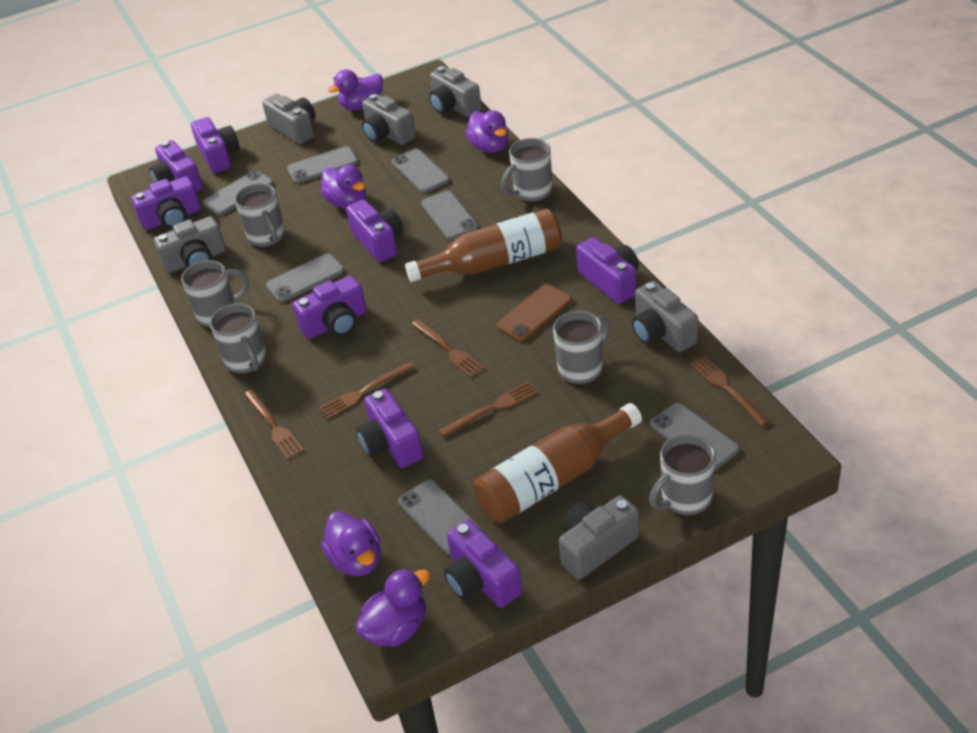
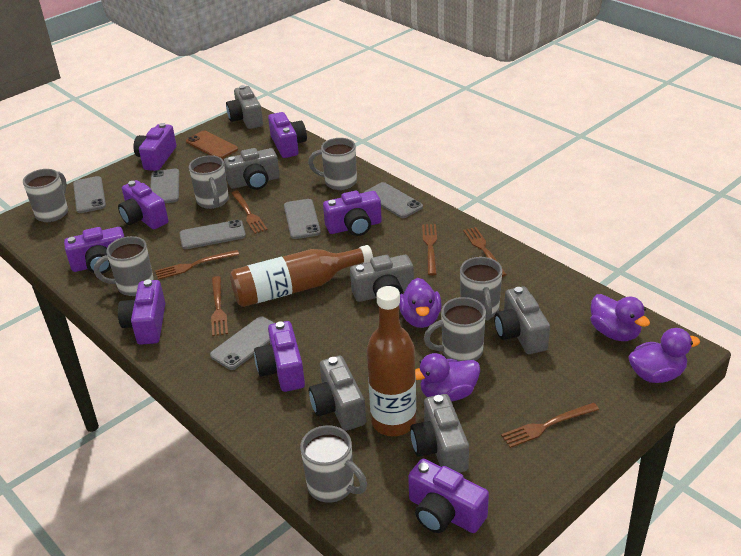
brown fork: 5 -> 6
grey mug: 6 -> 7
grey phone: 7 -> 6
purple duck: 5 -> 4

